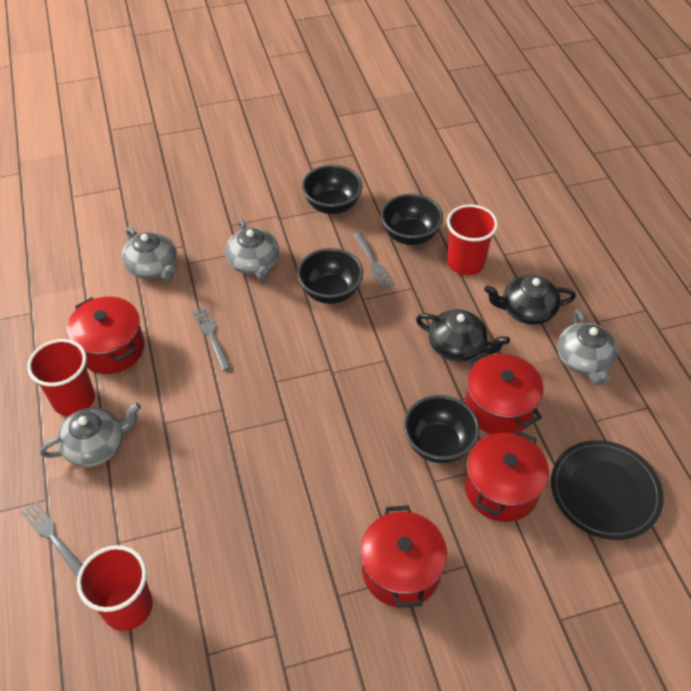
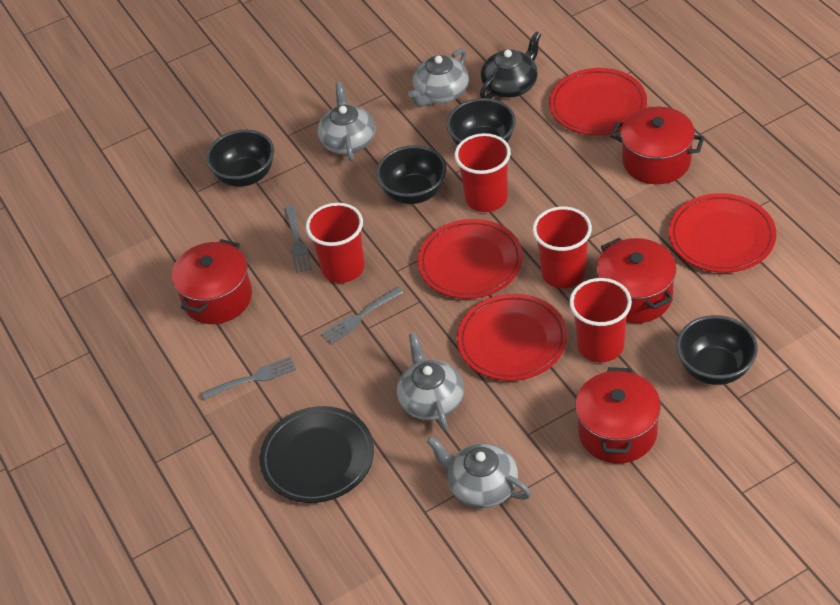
black teapot: 2 -> 1
red cup: 3 -> 4
red plate: 0 -> 4

